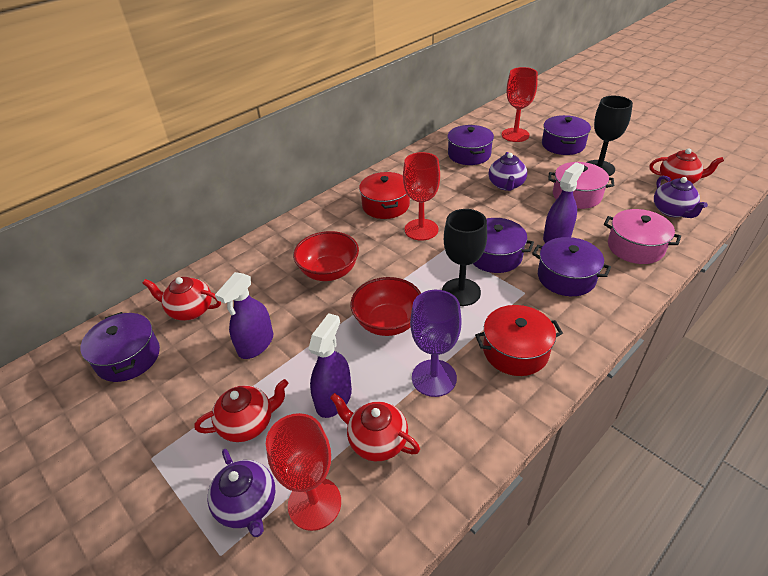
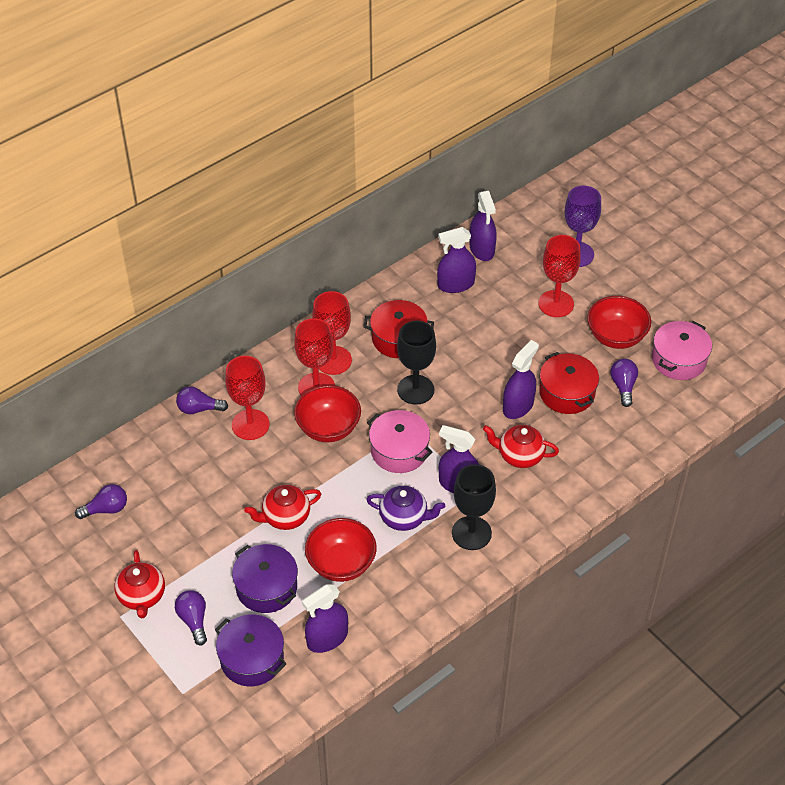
purple light bulb: 0 -> 4
purple pot: 5 -> 2
purple spray bottle: 3 -> 5
purple teapot: 3 -> 1
red bowl: 2 -> 3
red goblet: 3 -> 4
red teapot: 4 -> 3

